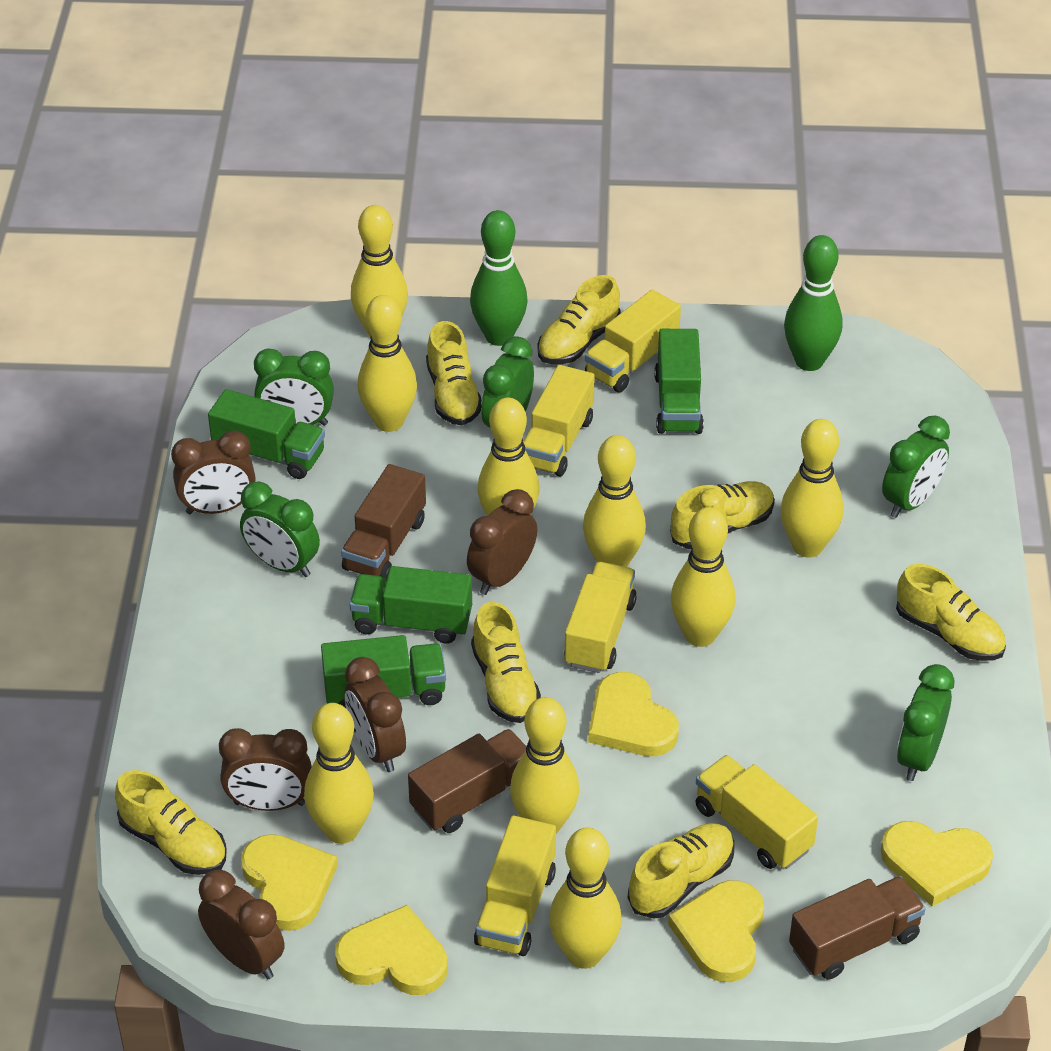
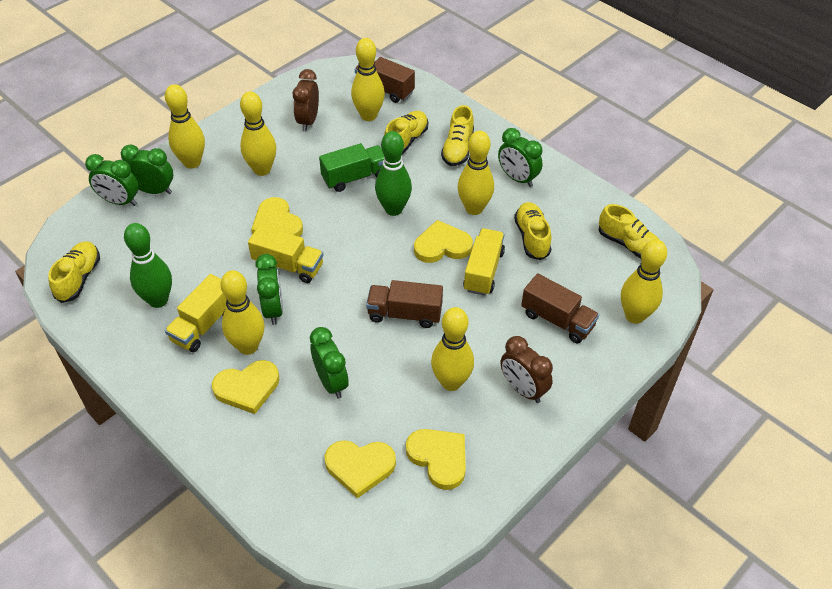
brown clock: 5 -> 2
green truck: 4 -> 1
yellow bowling pin: 9 -> 7
yellow shoe: 7 -> 5
yellow truck: 5 -> 3

